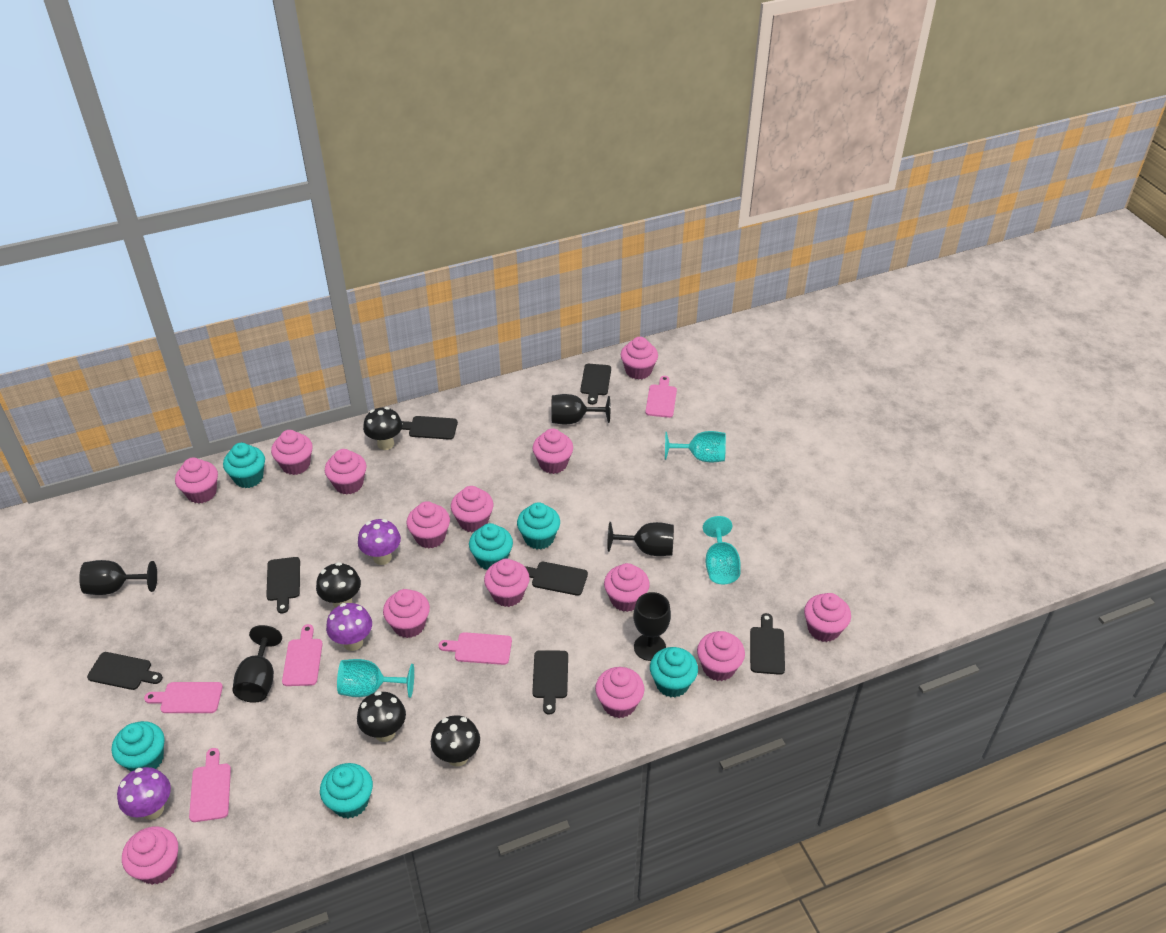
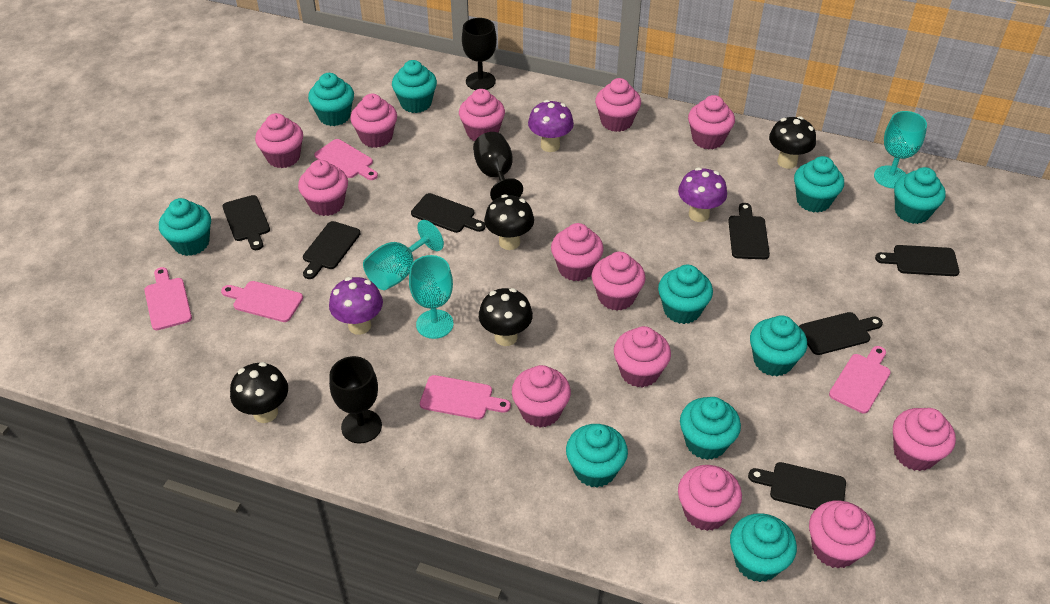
black goblet: 5 -> 3
pink cupcake: 14 -> 13
turquoise cupcake: 6 -> 10

